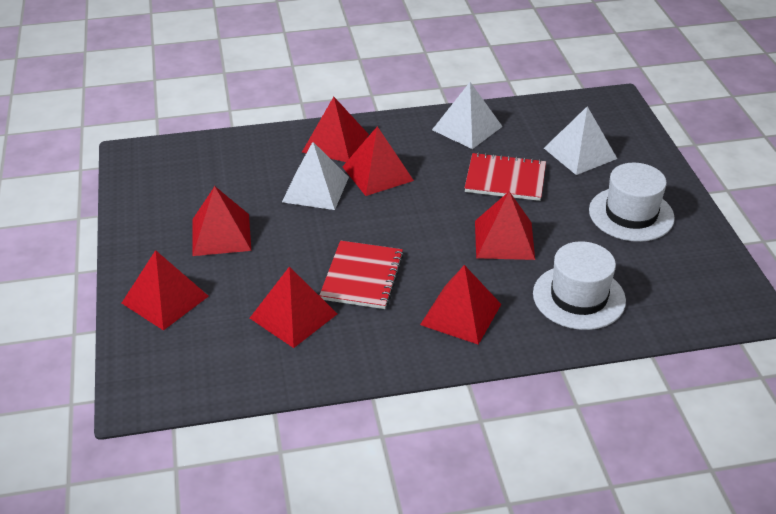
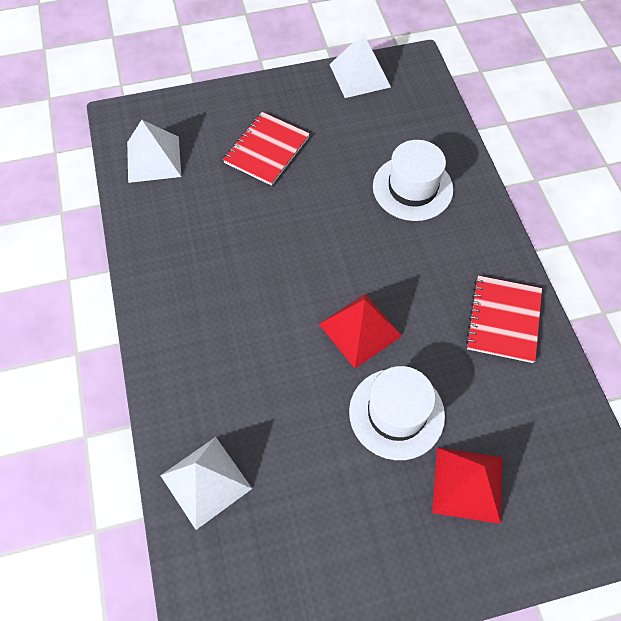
red pyramid: 7 -> 2

